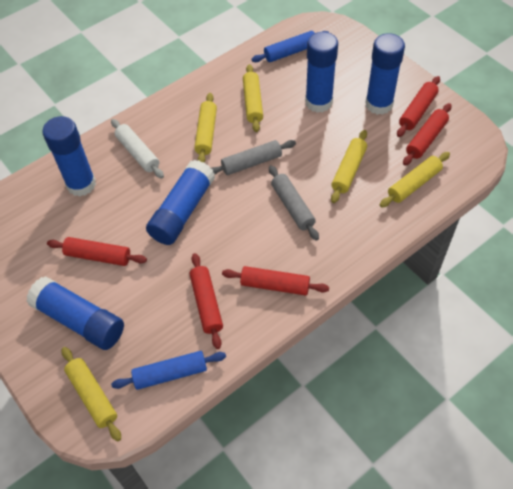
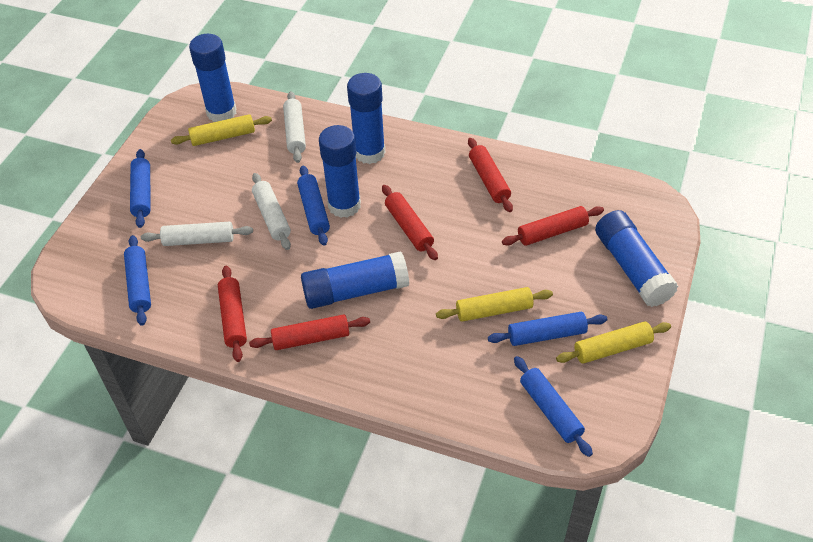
blue rolling pin: 2 -> 5
grey rolling pin: 2 -> 0
white rolling pin: 1 -> 3
yellow rolling pin: 5 -> 3

